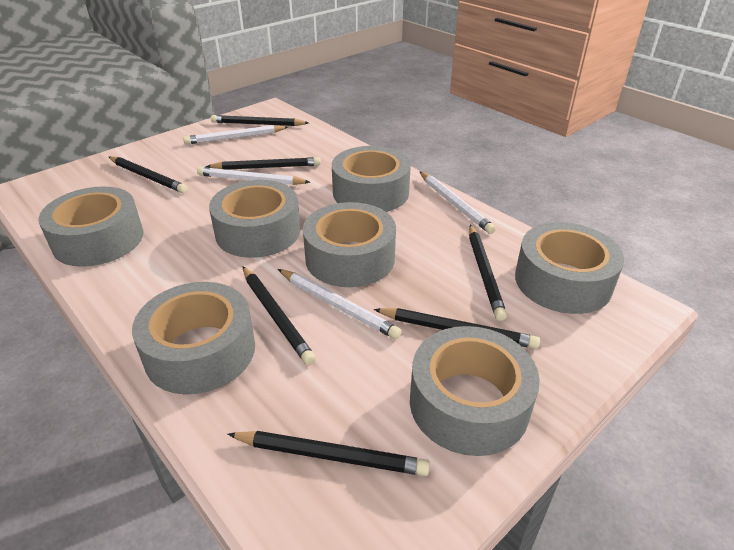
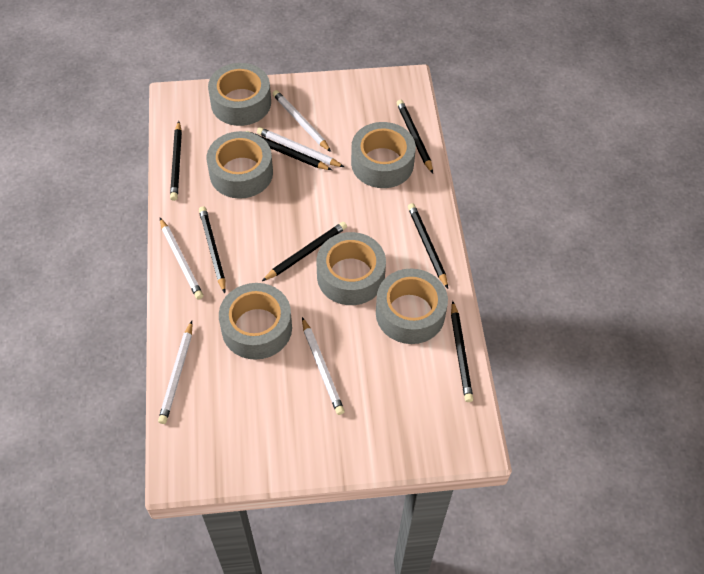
grey tape: 7 -> 6
white pencil: 4 -> 5

